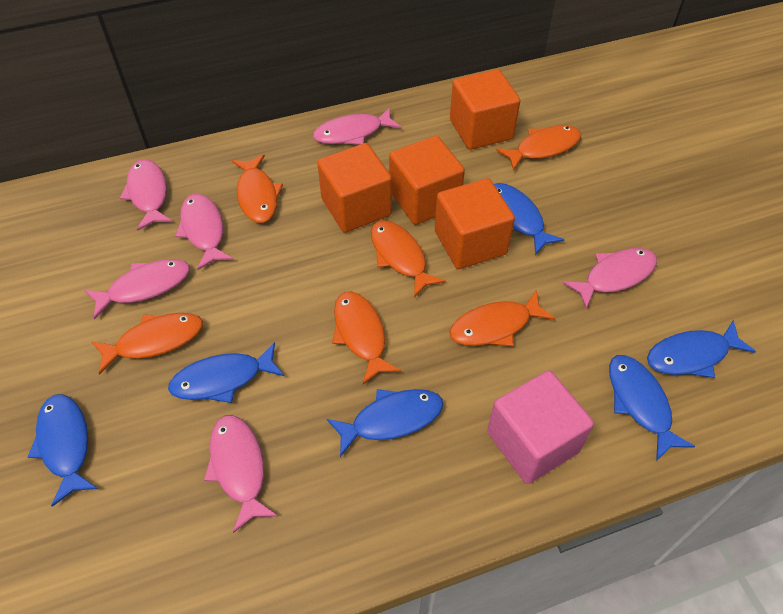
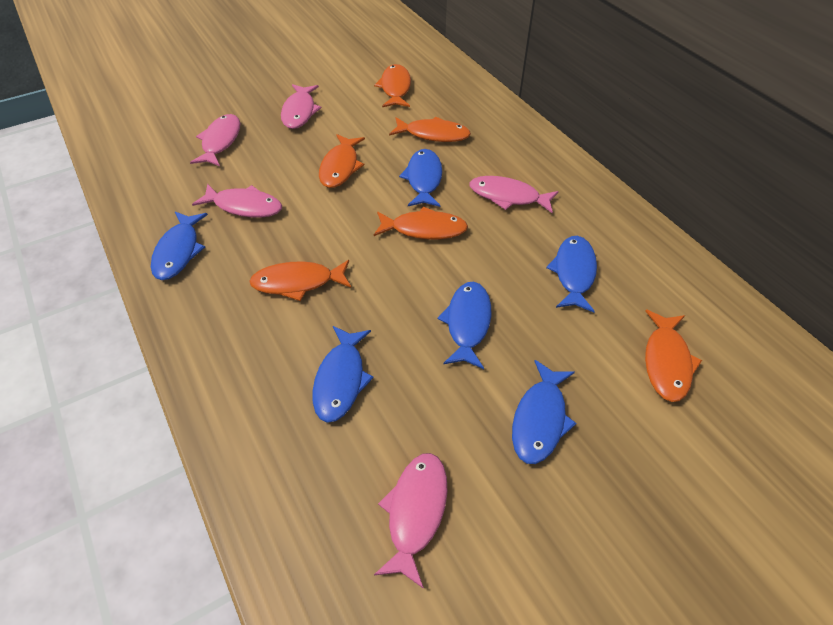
orange cube: 4 -> 0
pink cube: 1 -> 0
pink fish: 6 -> 5

